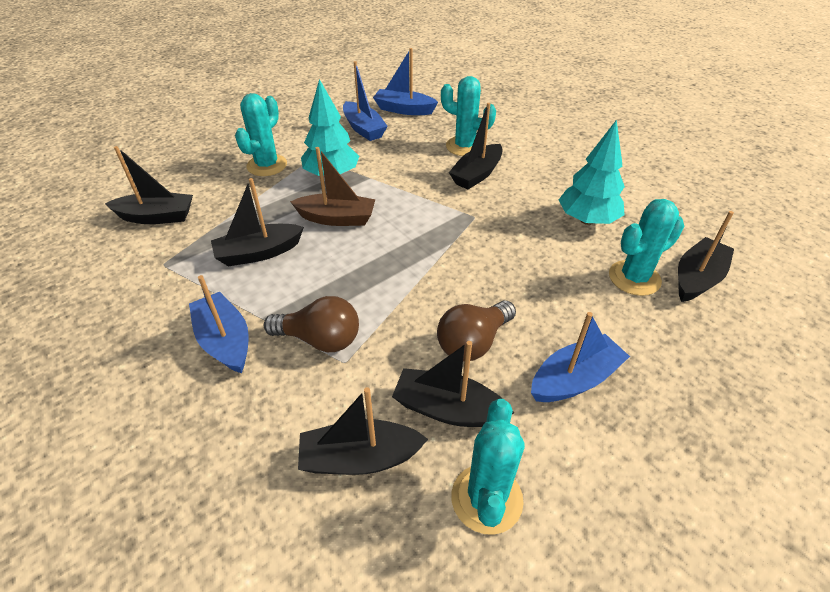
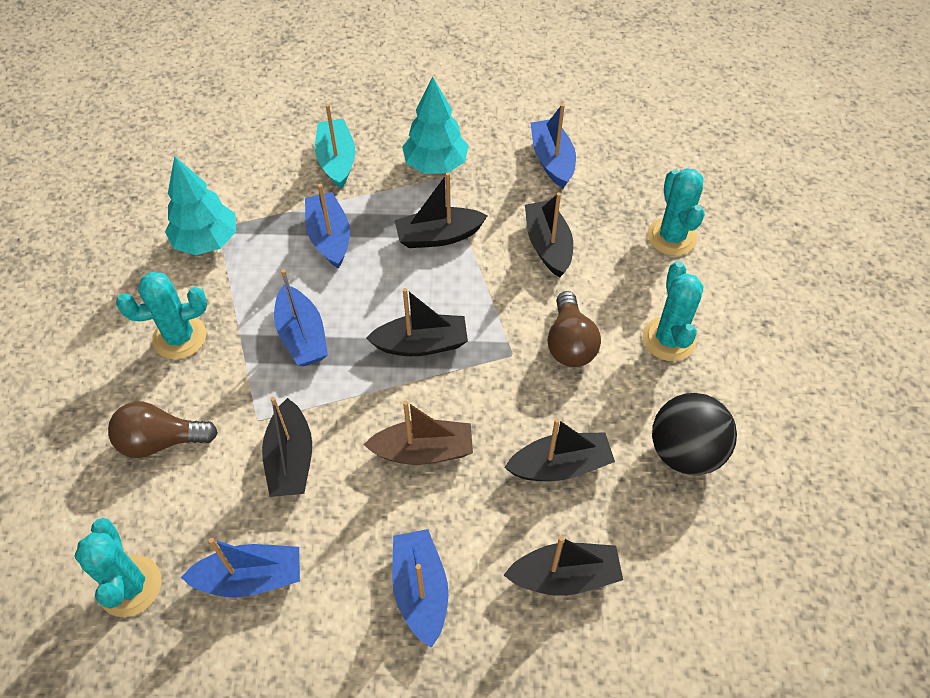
black ball: 0 -> 1
blue boat: 4 -> 5
turquoise boat: 0 -> 1

